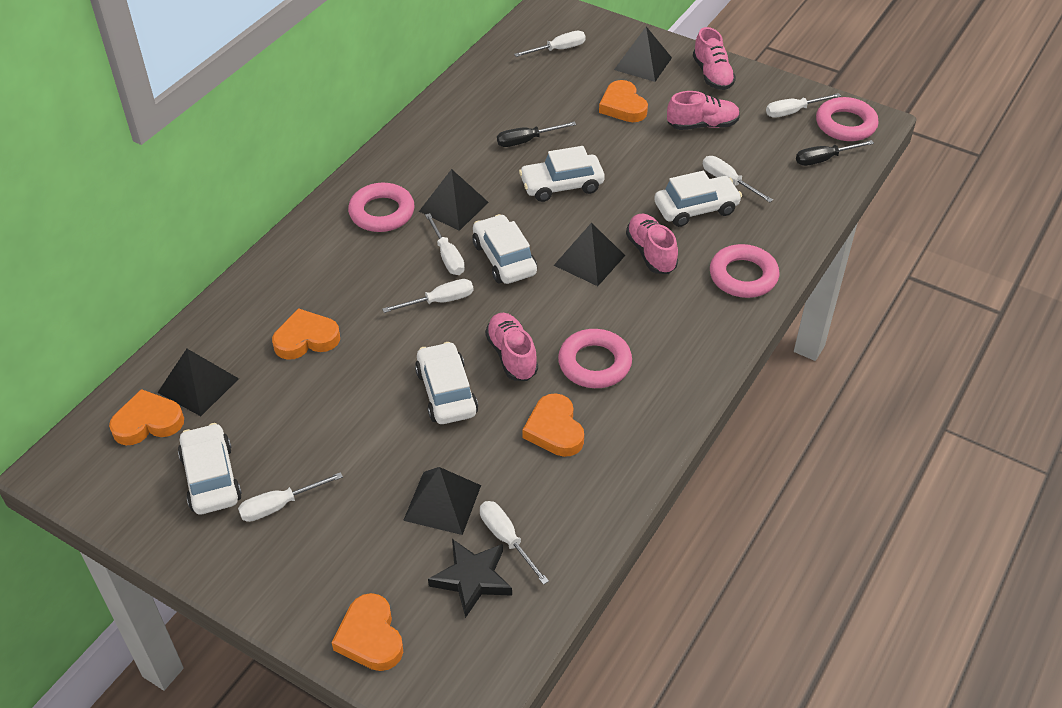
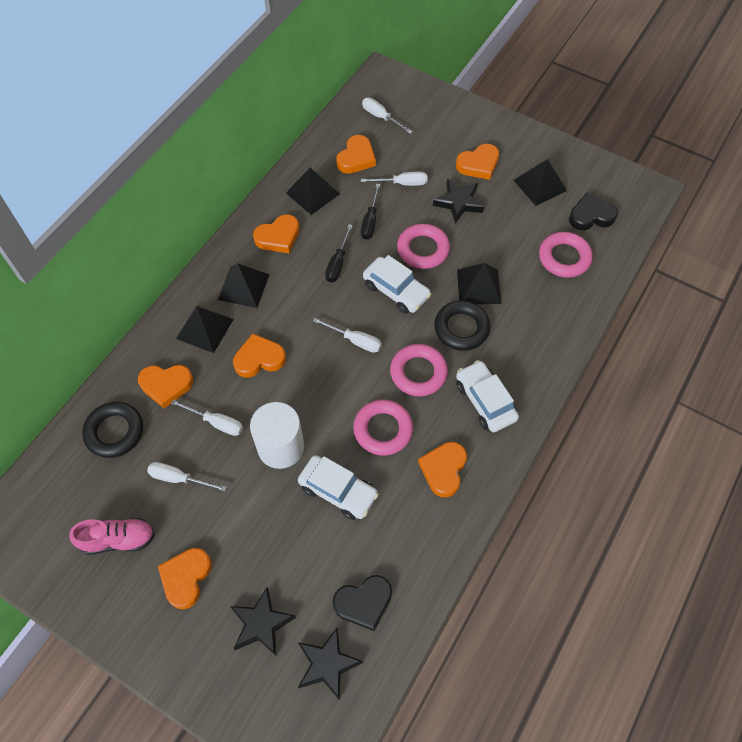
black heart: 0 -> 2
black ring: 0 -> 2
black star: 1 -> 3
orange heart: 5 -> 7
pink shoe: 4 -> 1
white car: 5 -> 3
white cylinder: 0 -> 1
white screwdriver: 7 -> 5

